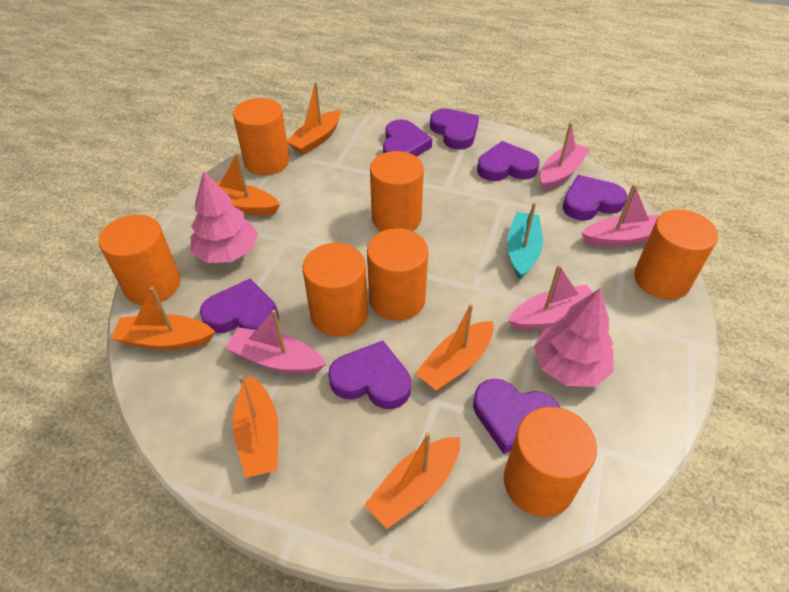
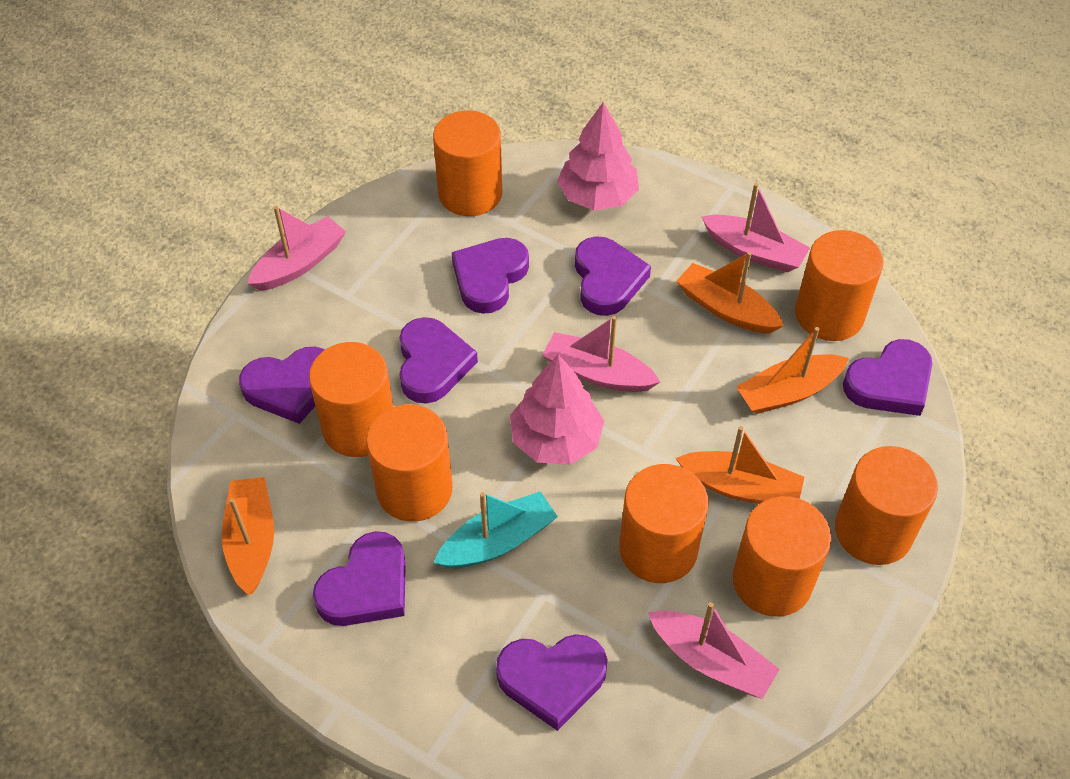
orange boat: 6 -> 4

